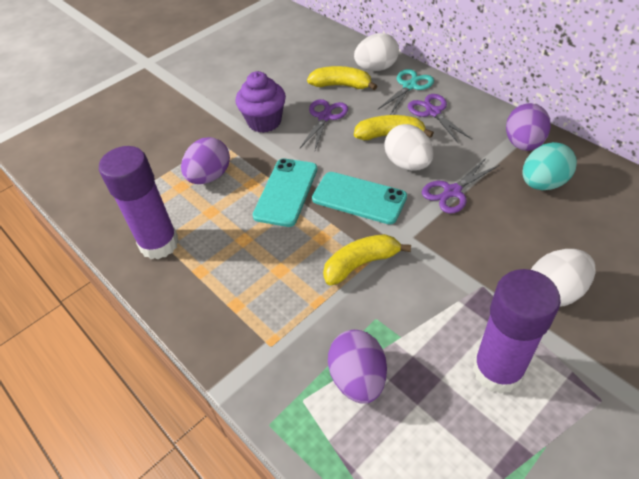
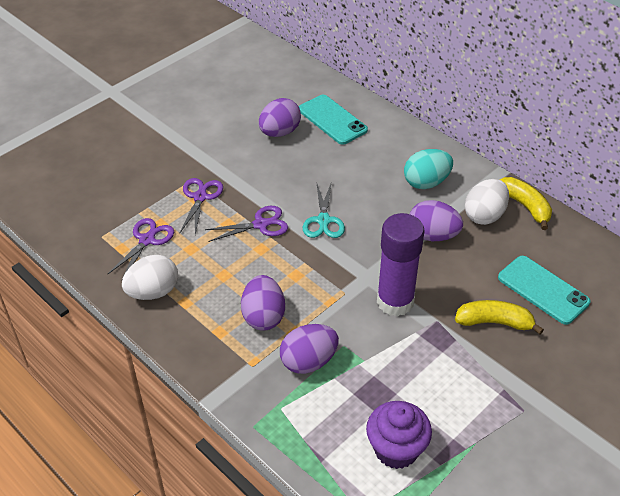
purple egg: 3 -> 4
purple glue stick: 2 -> 1
white egg: 3 -> 2
yellow banana: 3 -> 2

